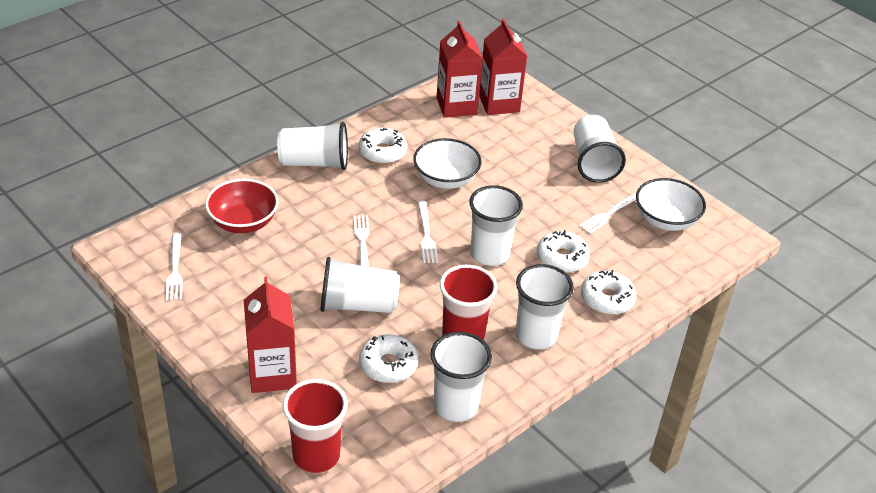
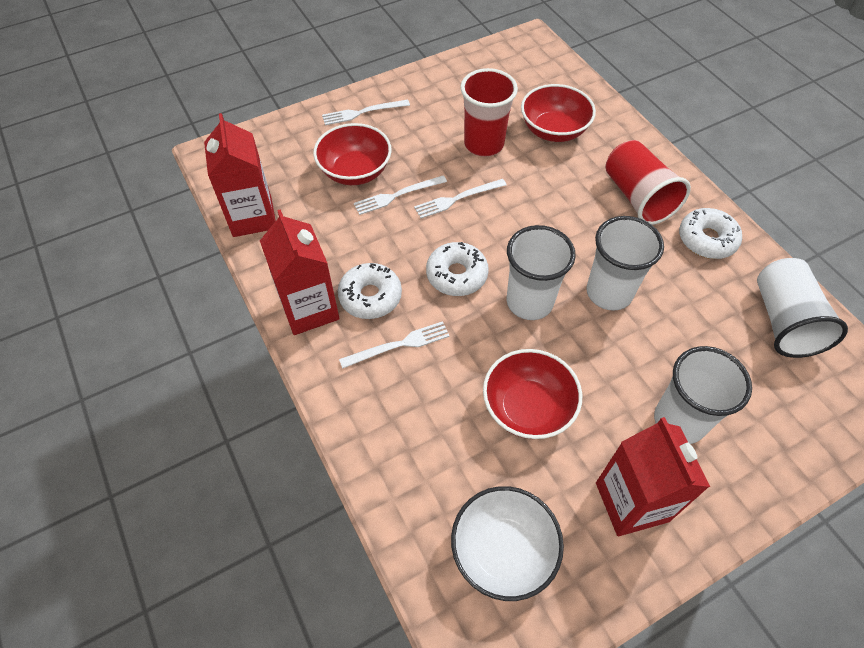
red bowl: 1 -> 3
white bowl: 2 -> 1
white cup: 6 -> 4
white donut: 4 -> 3

